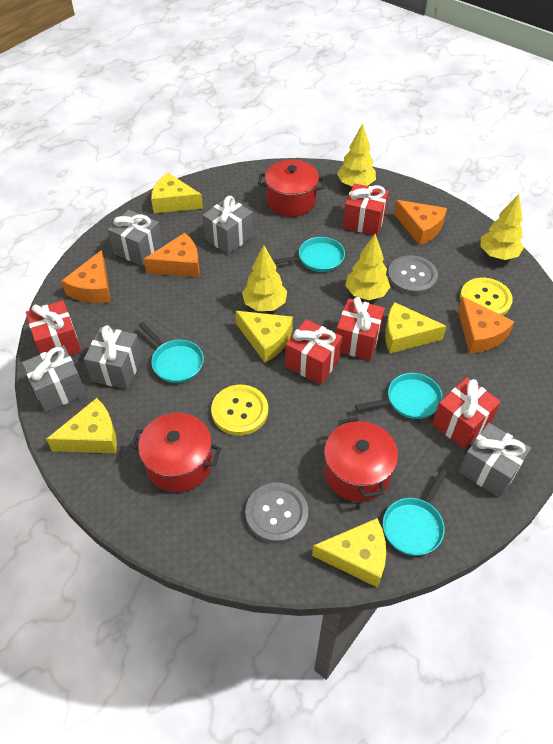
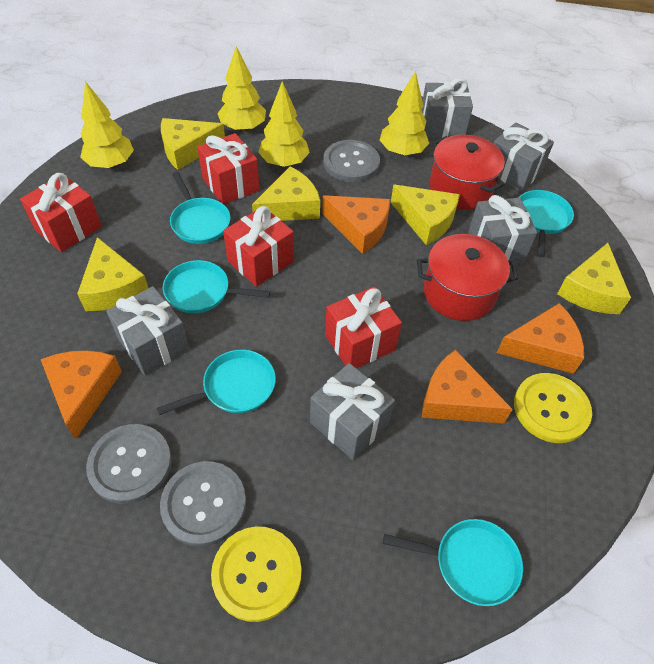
grey button: 2 -> 3
red gift: 5 -> 4
red pot: 3 -> 2
turquoise pan: 4 -> 5

